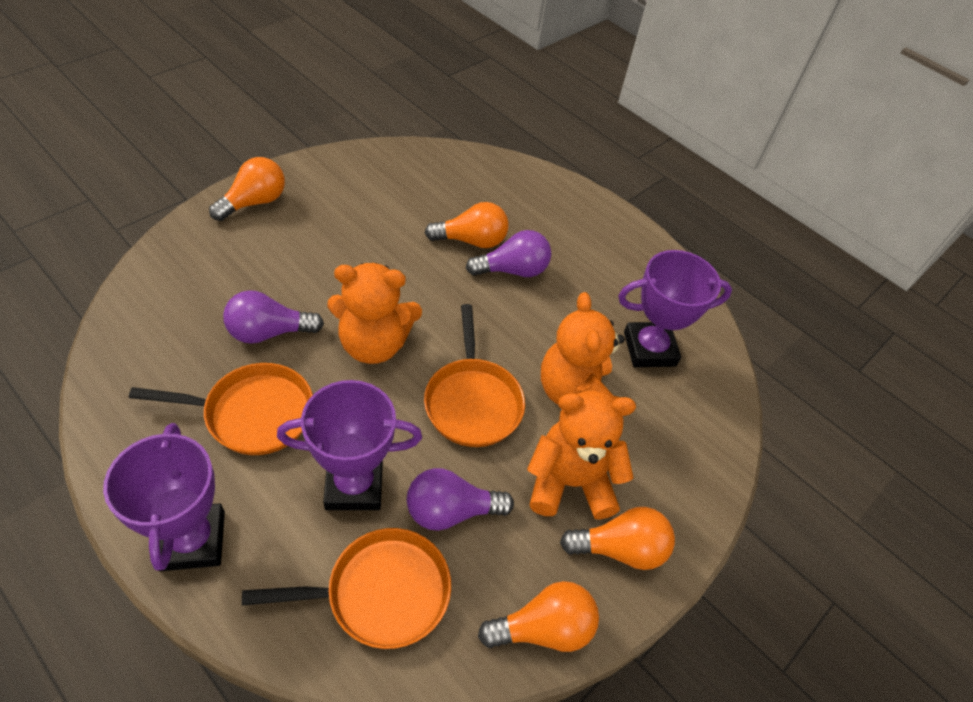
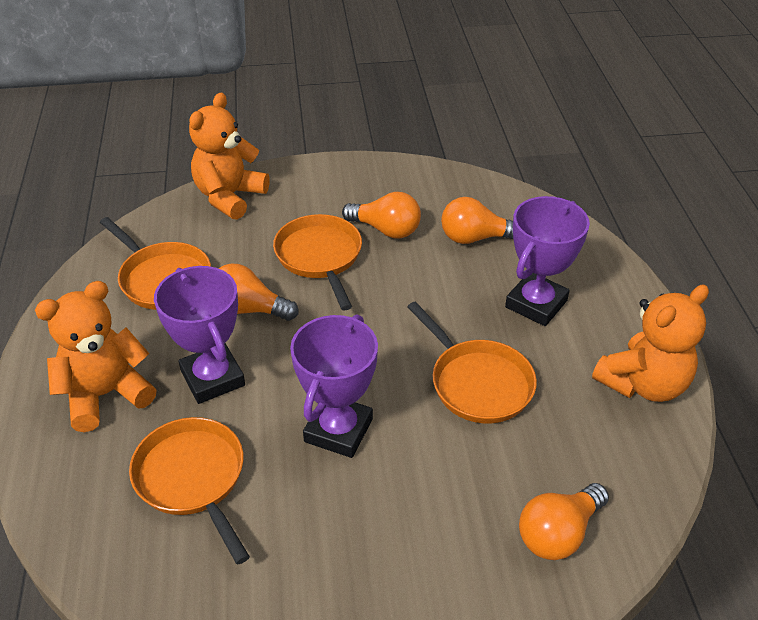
orange pan: 3 -> 4
purple light bulb: 3 -> 0

